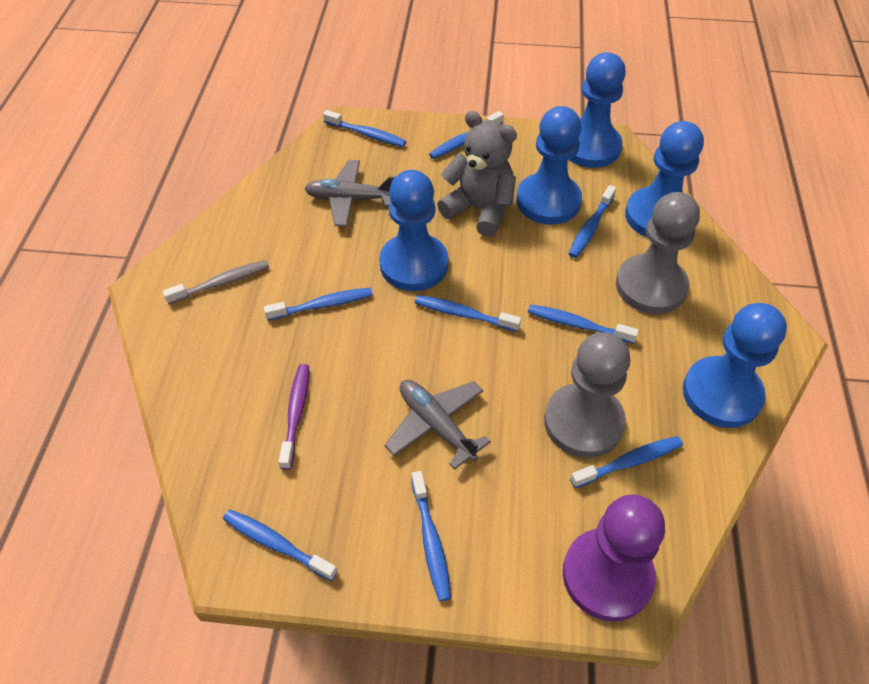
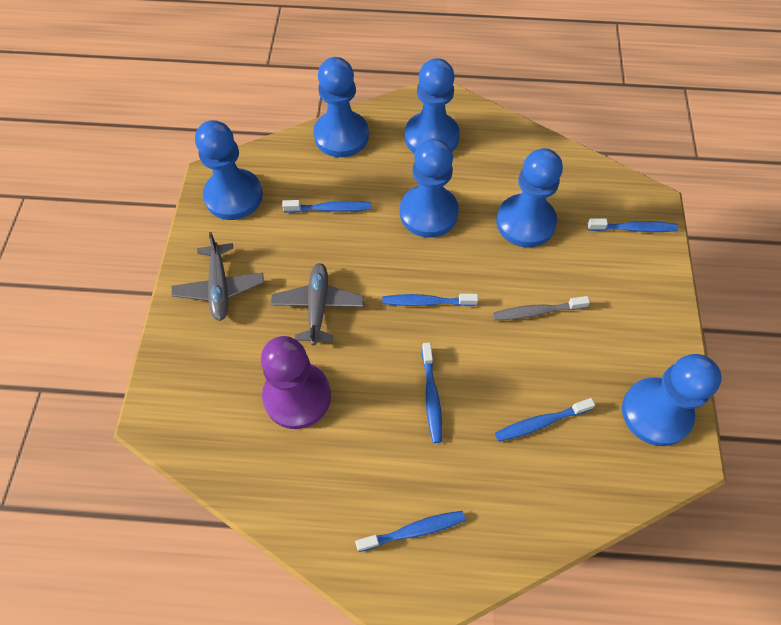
blue pawn: 5 -> 6
blue toothbrush: 9 -> 6
grey pawn: 2 -> 0
grey teddy bear: 1 -> 0
purple toothbrush: 1 -> 0

